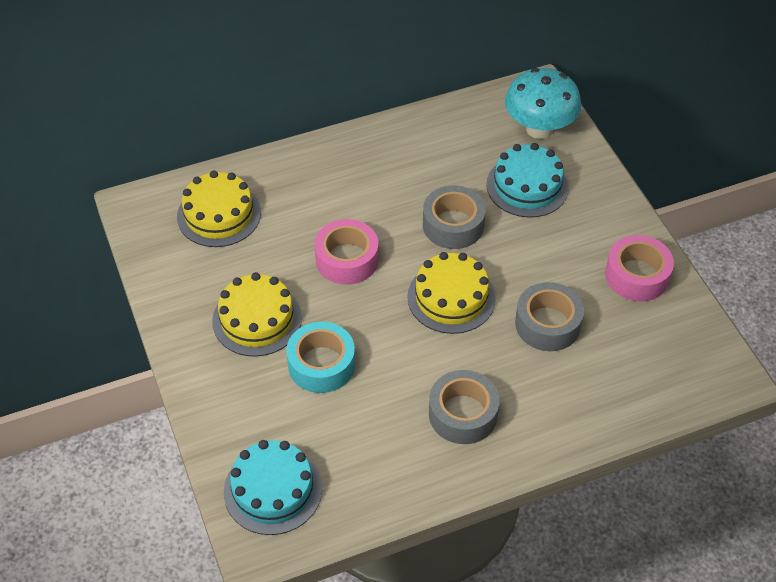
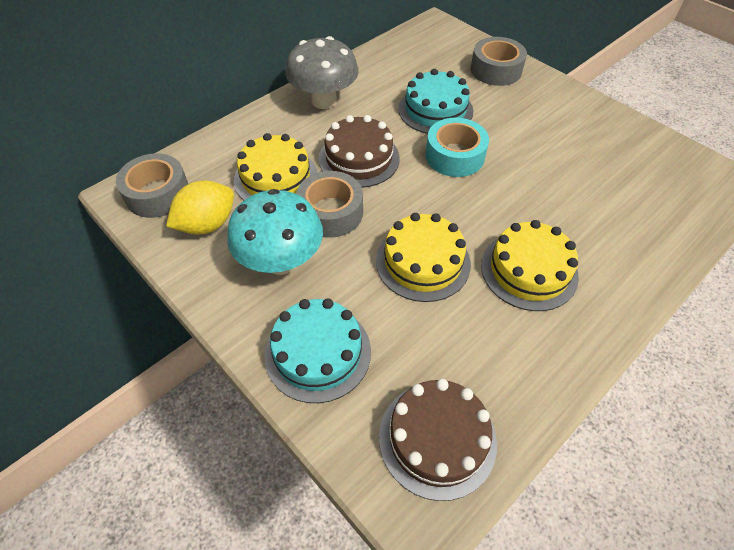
brown cake: 0 -> 2
grey mushroom: 0 -> 1
pink tape: 2 -> 0
yellow lemon: 0 -> 1

